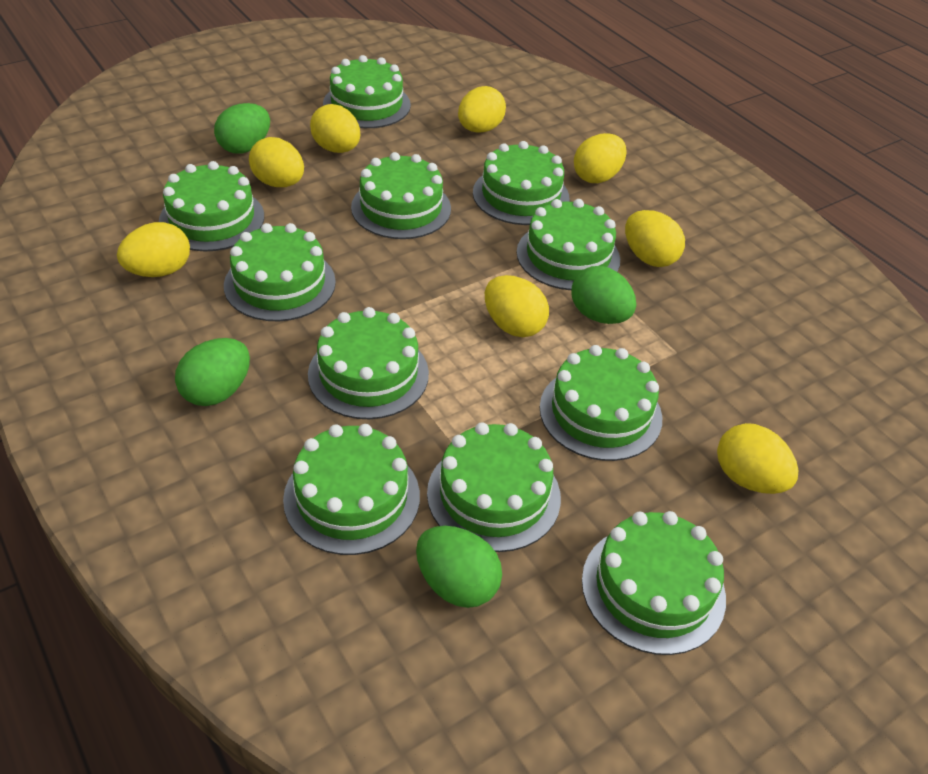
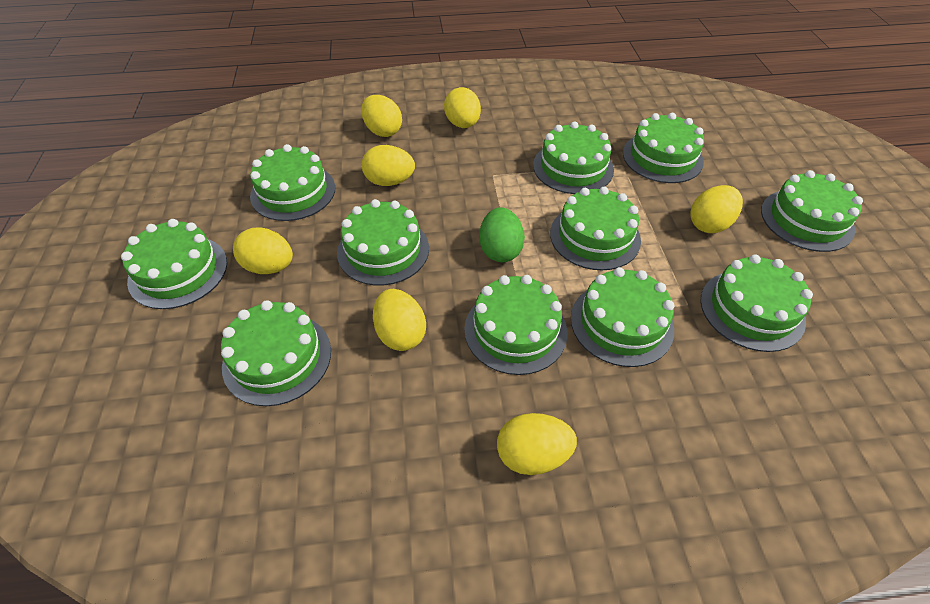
green egg: 4 -> 1
yellow egg: 8 -> 7

